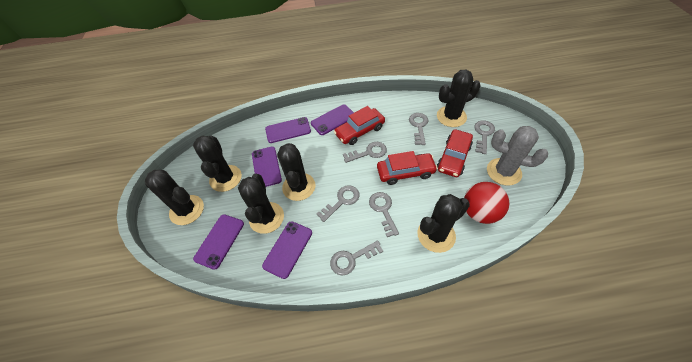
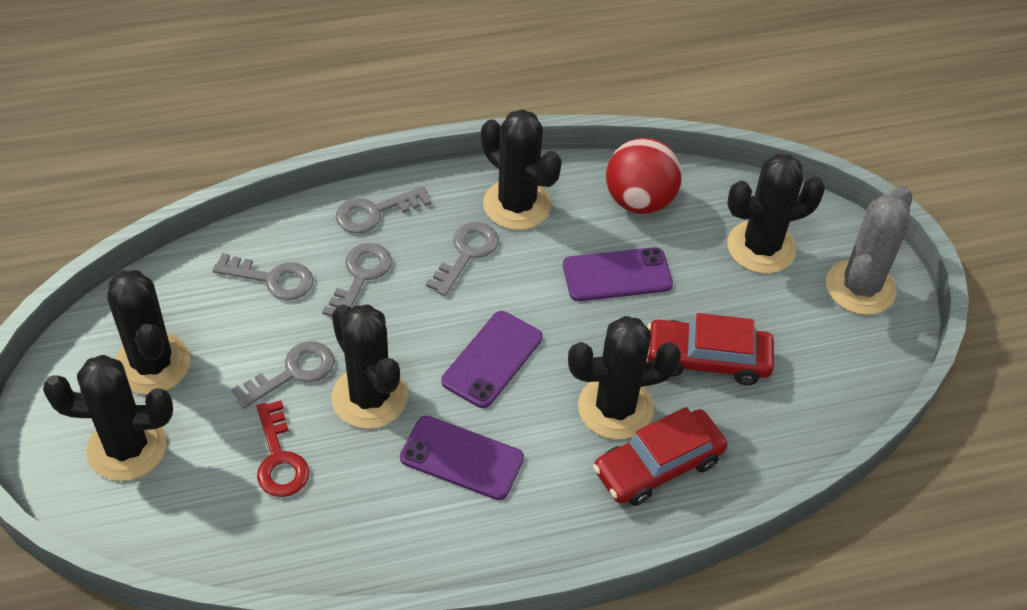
grey key: 6 -> 5
purple phone: 5 -> 3
red car: 3 -> 2
red key: 0 -> 1

